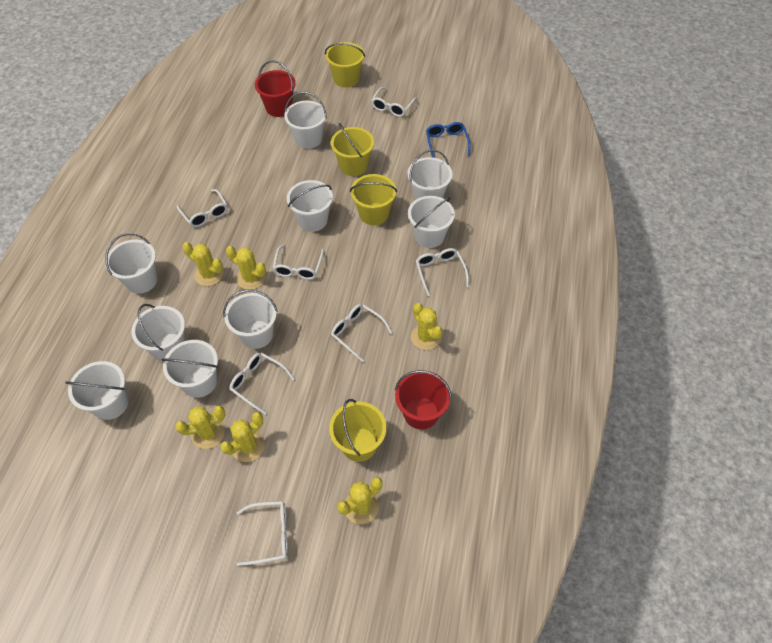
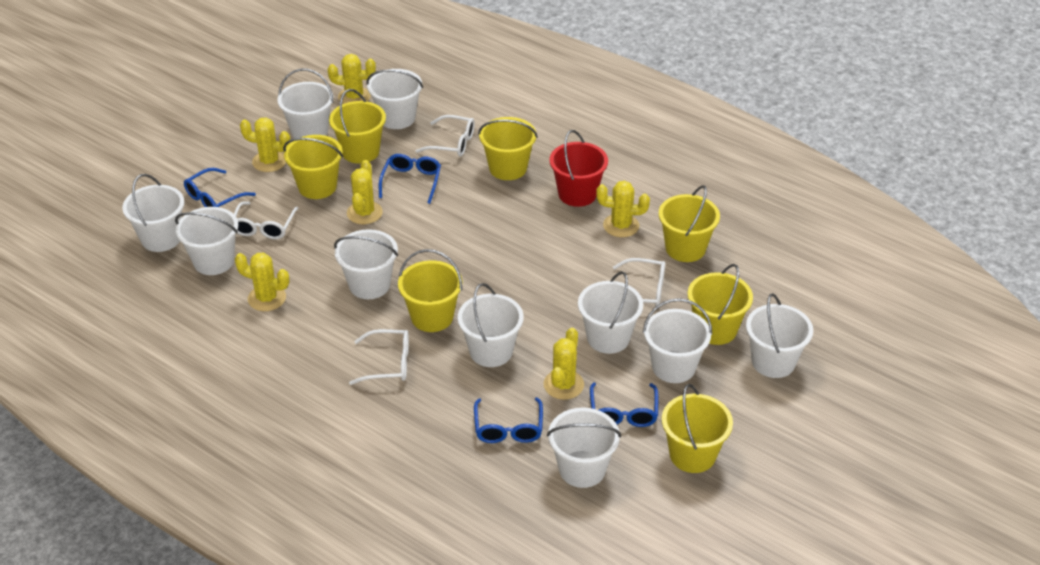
blue glasses: 1 -> 4
red bucket: 2 -> 1
white bucket: 9 -> 10
white glasses: 7 -> 4
yellow bucket: 4 -> 7

